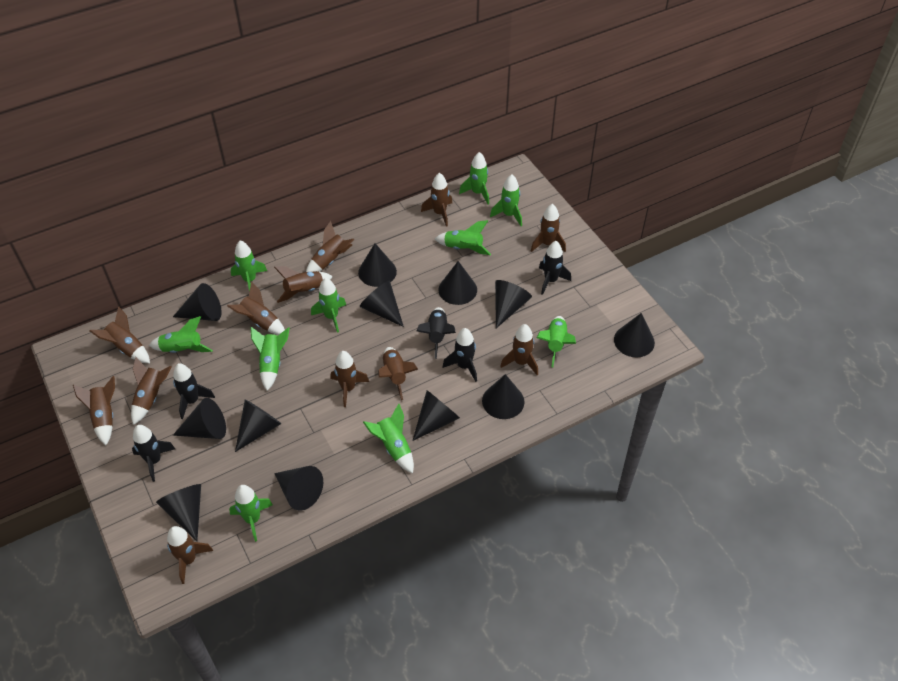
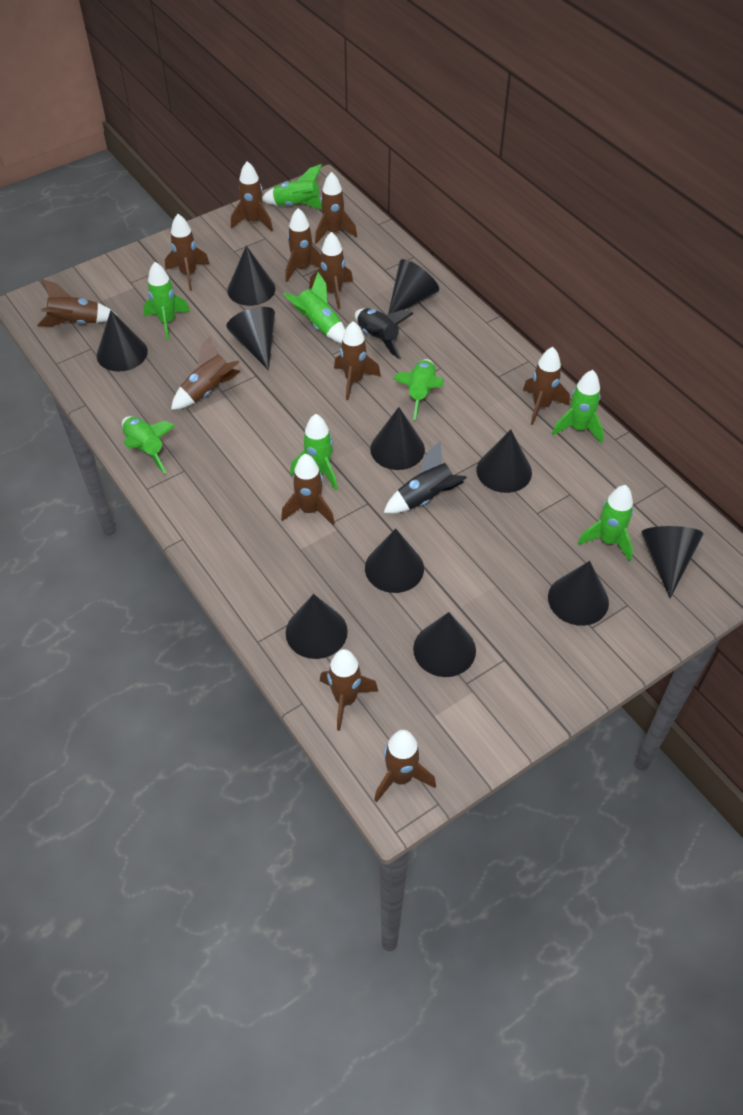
black cone: 12 -> 11
black rocket: 5 -> 2
green rocket: 10 -> 8

